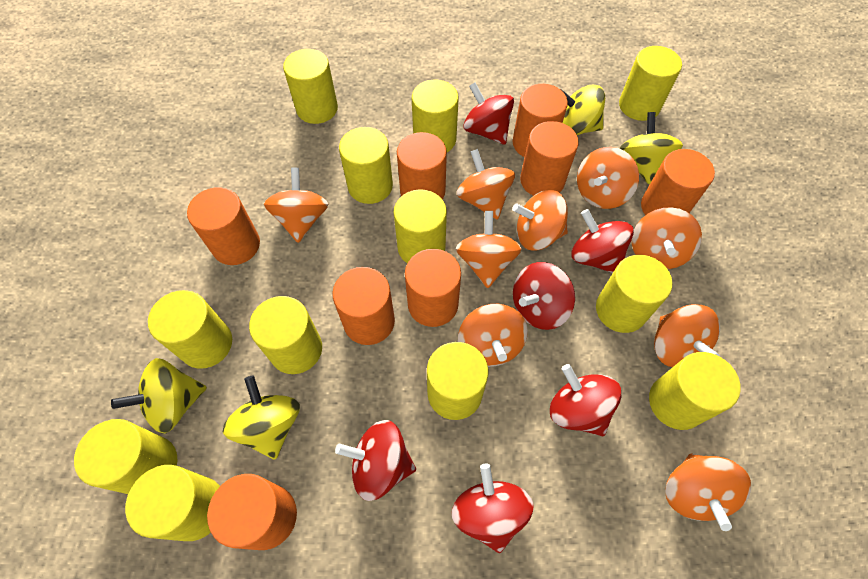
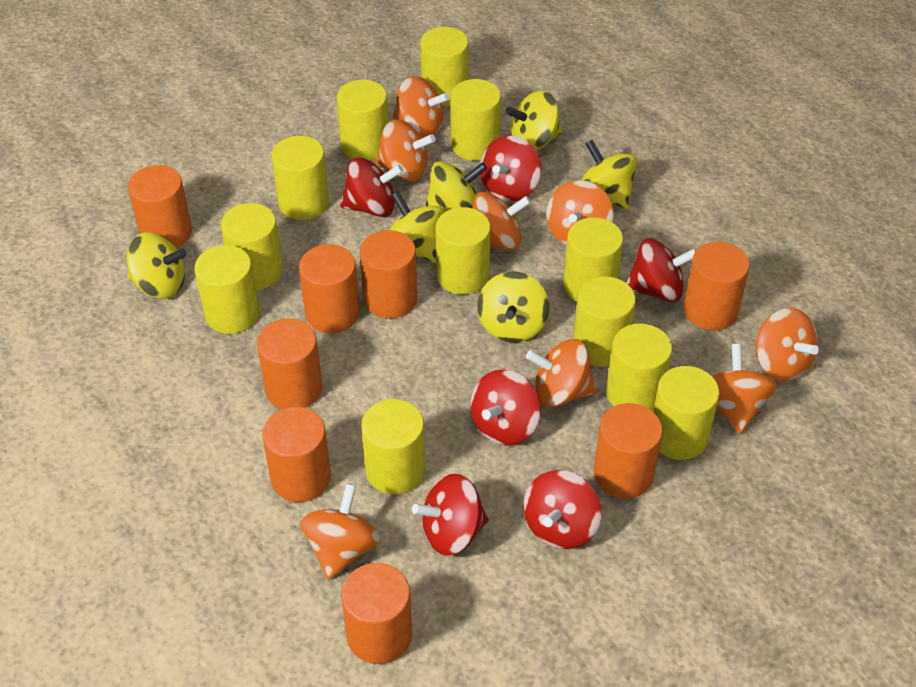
orange spinning top: 9 -> 8
yellow spinning top: 4 -> 6

